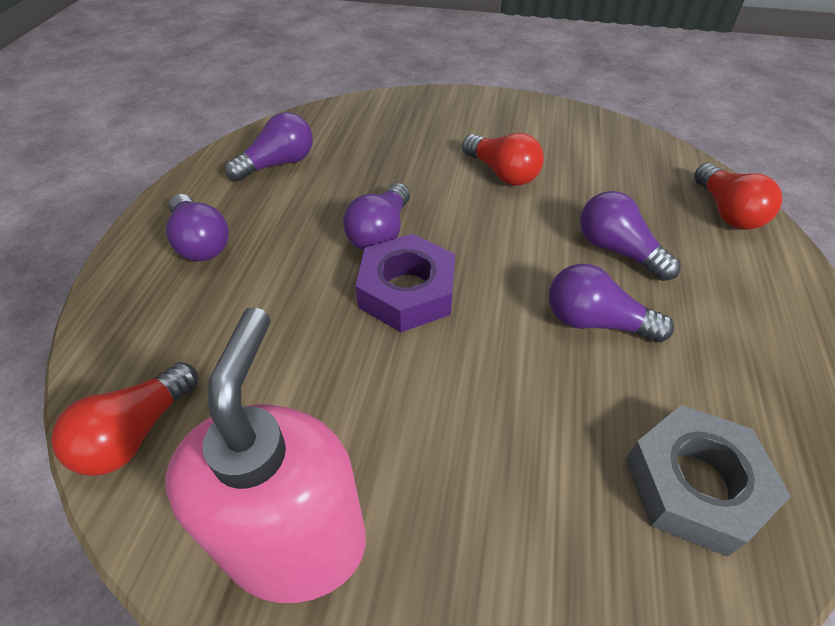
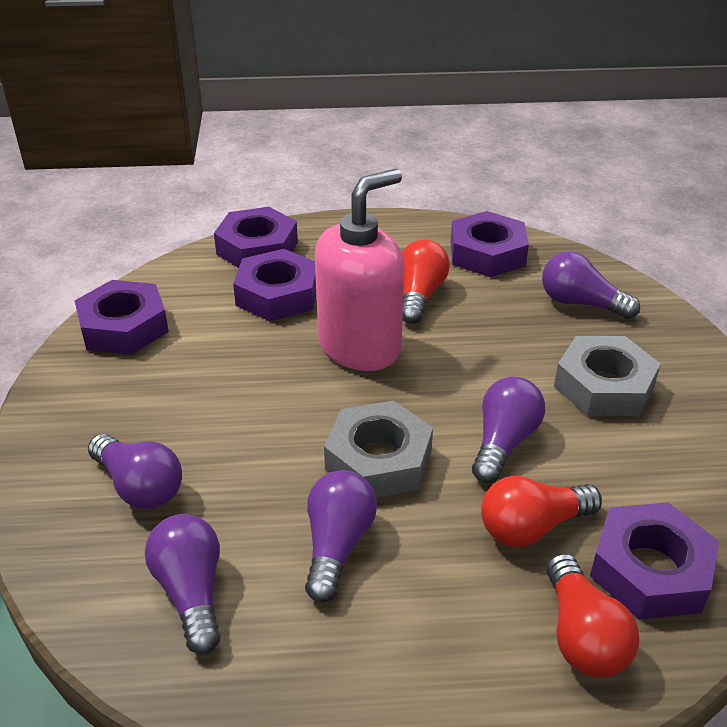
grey nut: 1 -> 2
purple nut: 1 -> 5

